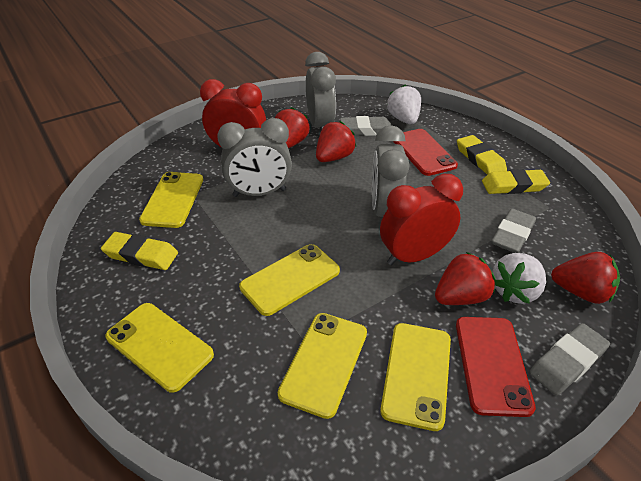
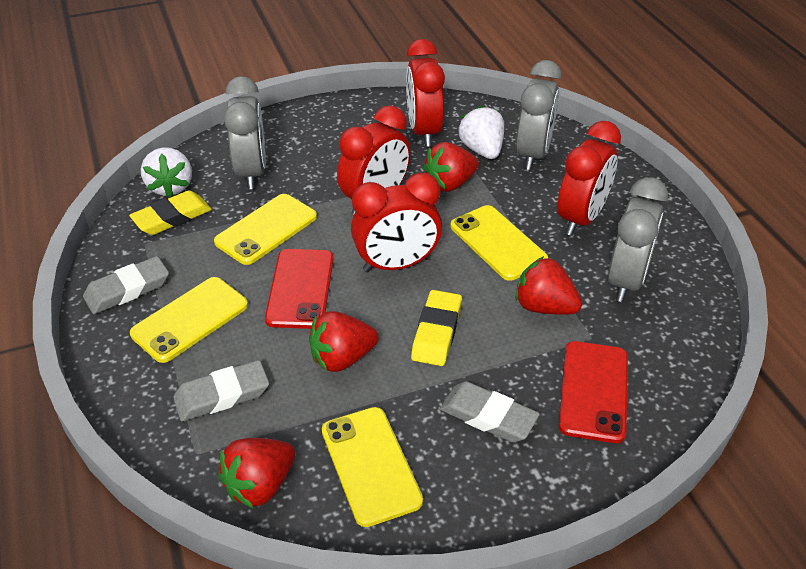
red clock: 2 -> 4
yellow eraser: 3 -> 2
yellow phone: 5 -> 4

